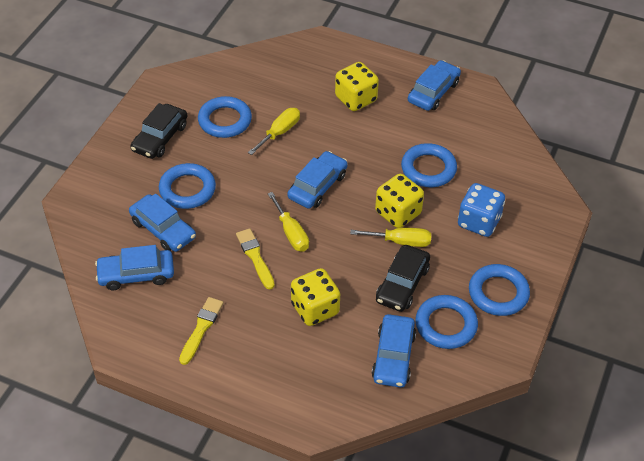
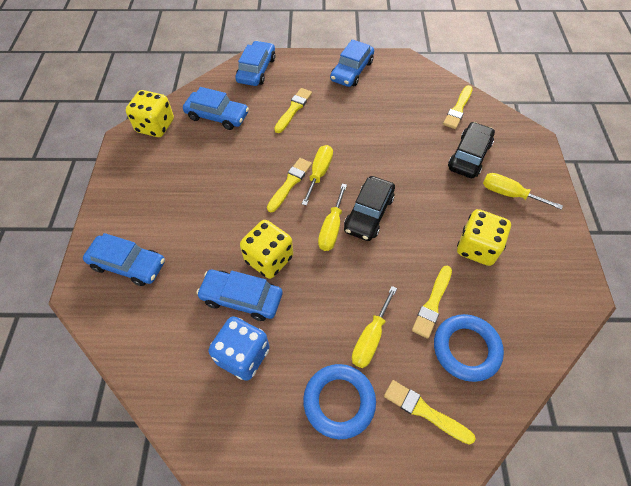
blue ring: 5 -> 2
yellow brush: 2 -> 5
yellow screwdriver: 3 -> 4

